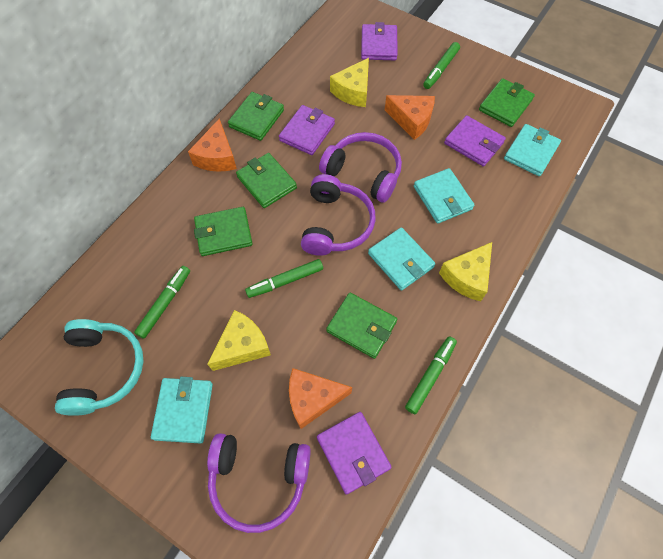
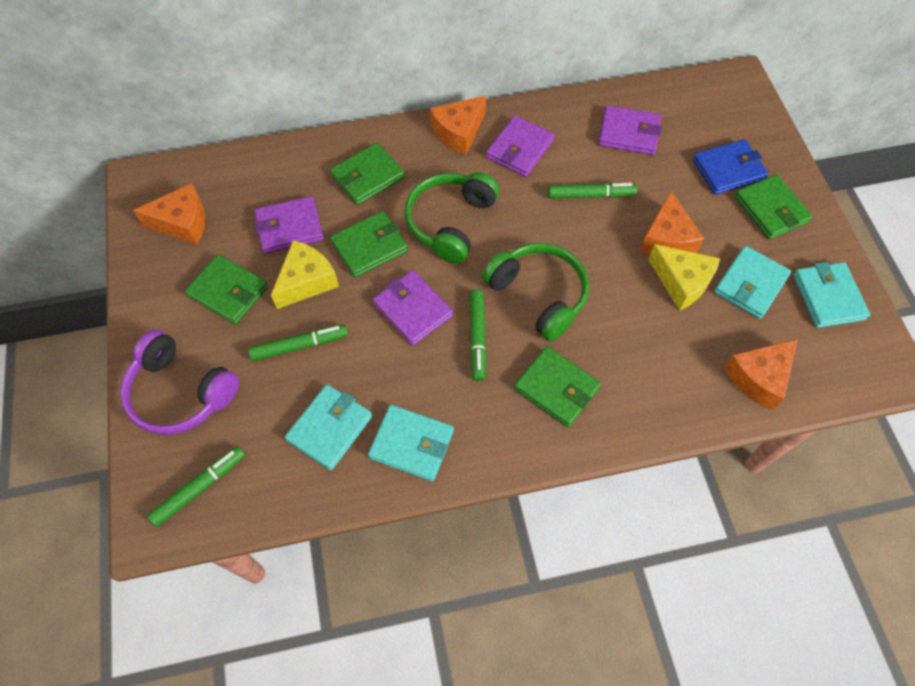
blue wallet: 0 -> 1
green headphones: 0 -> 2
orange cheese: 3 -> 4
purple headphones: 3 -> 1
turquoise headphones: 1 -> 0
yellow cheese: 3 -> 2

